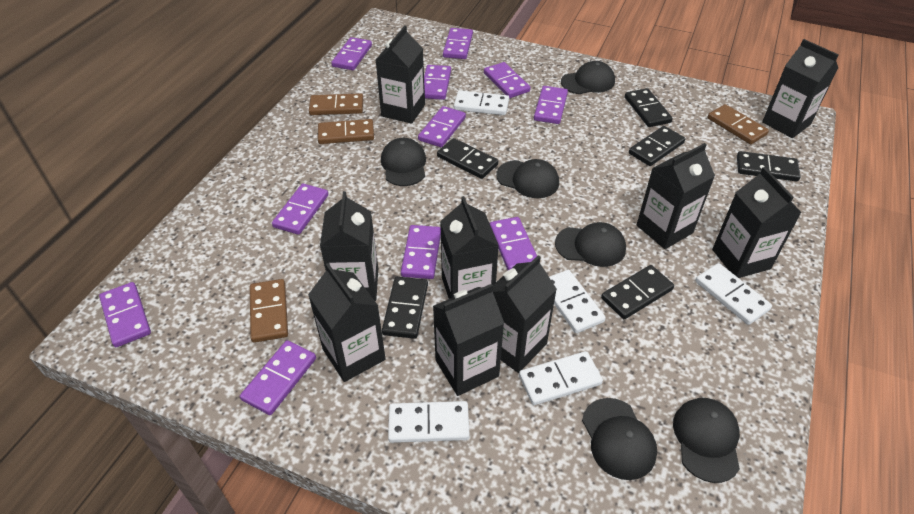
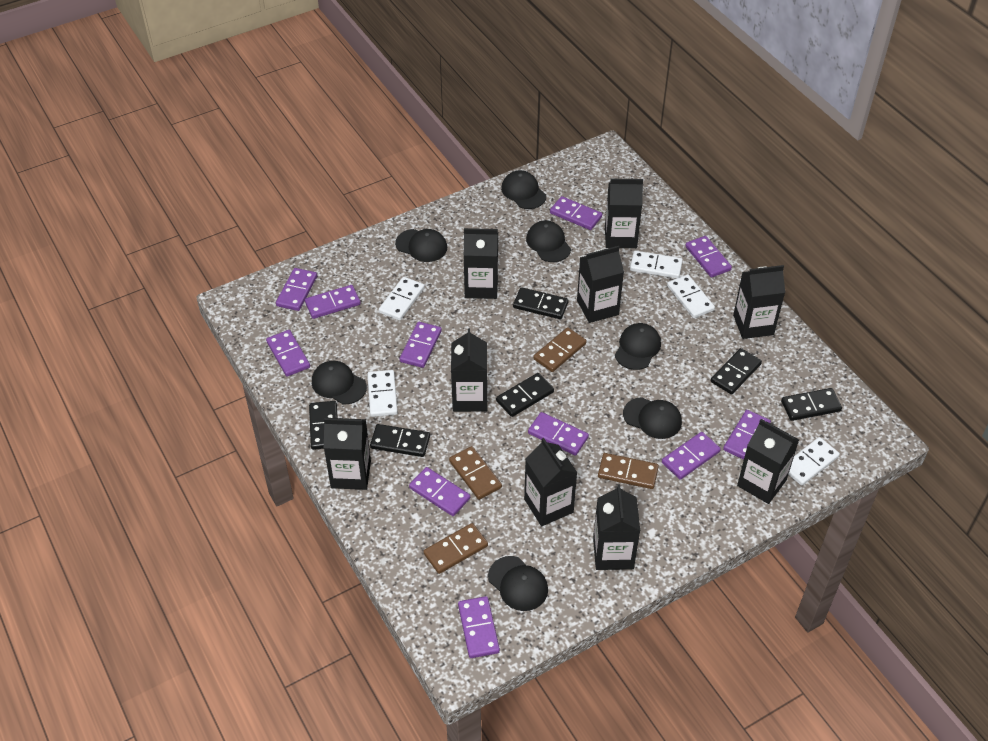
black cap: 6 -> 7

